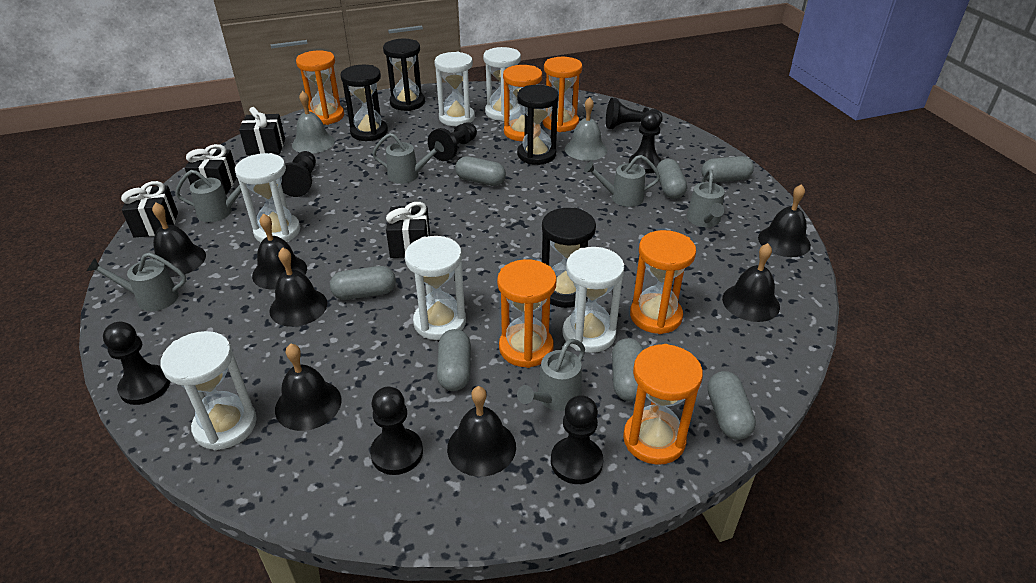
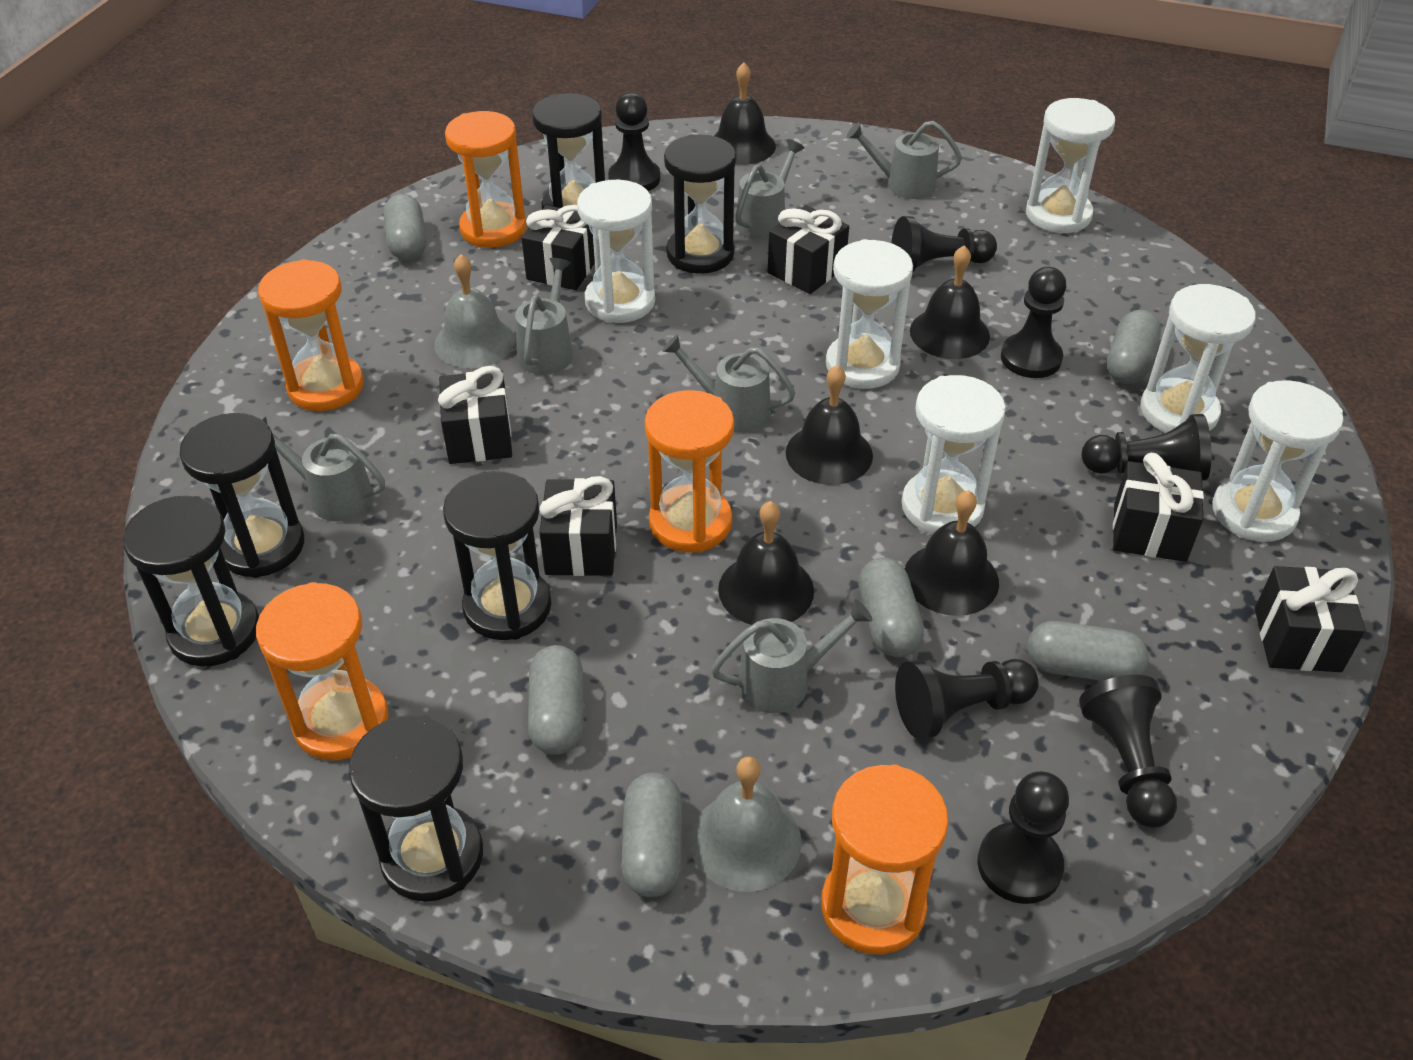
black bell: 7 -> 5
black gift: 4 -> 6
black hourglass: 4 -> 6
grey capsule: 7 -> 6
orange hourglass: 6 -> 5

